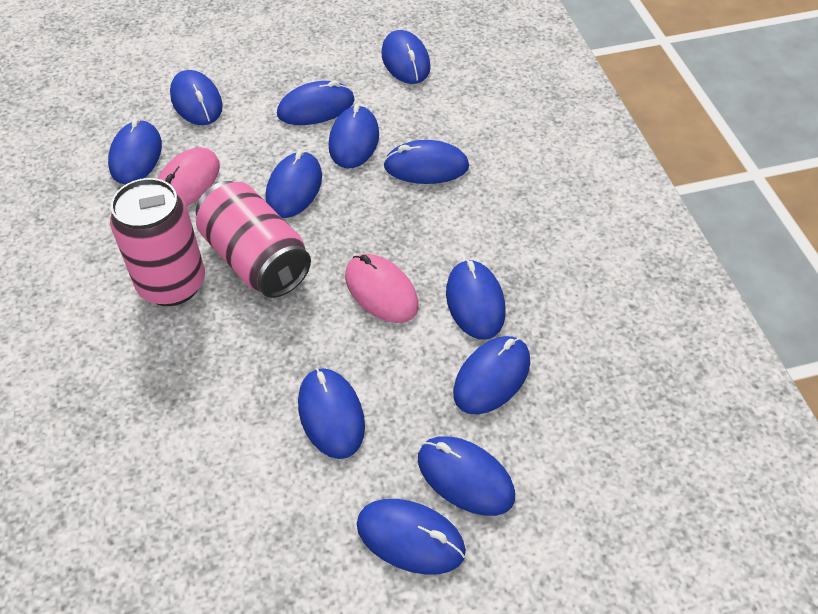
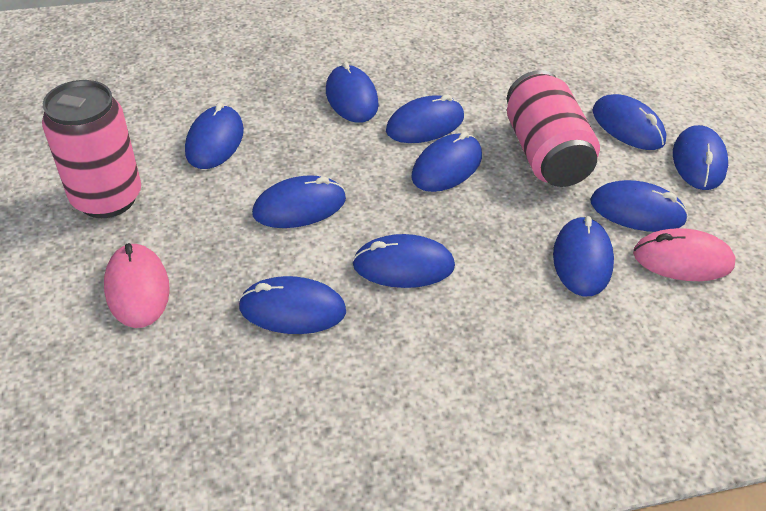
blue mouse: 12 -> 11

